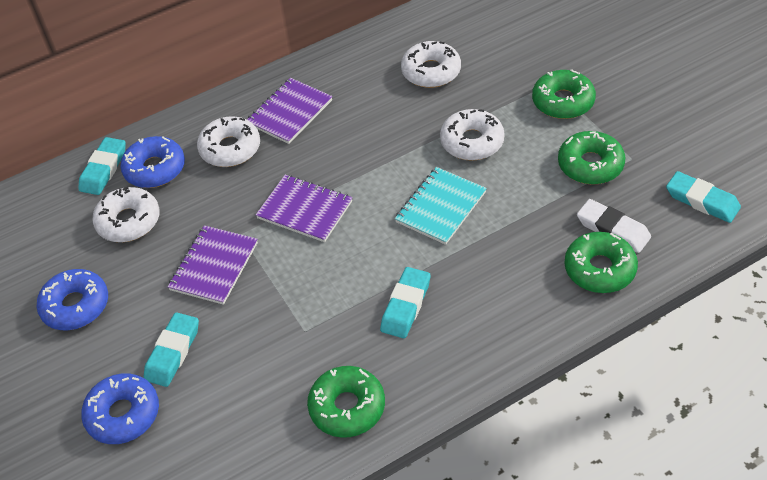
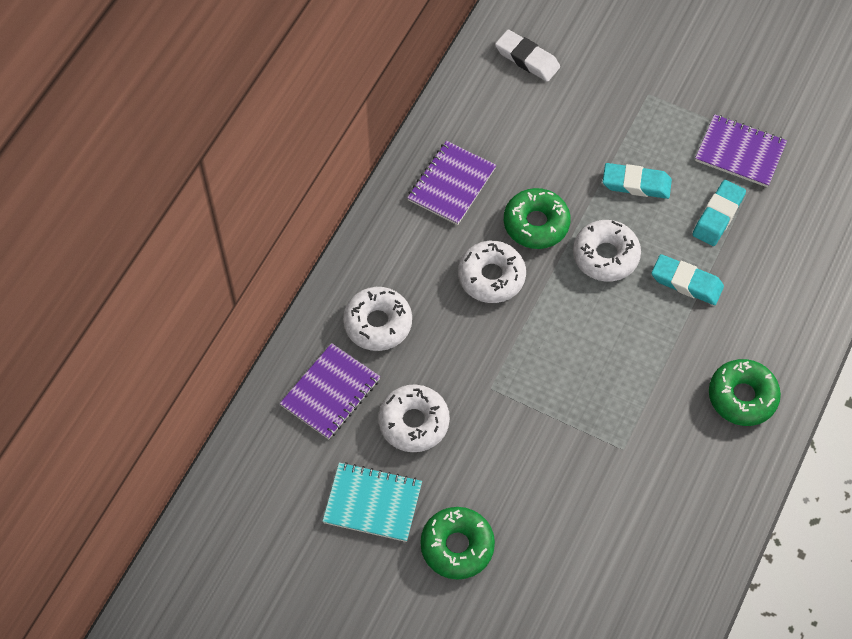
blue donut: 3 -> 0
green donut: 4 -> 3
turquoise eraser: 4 -> 3

